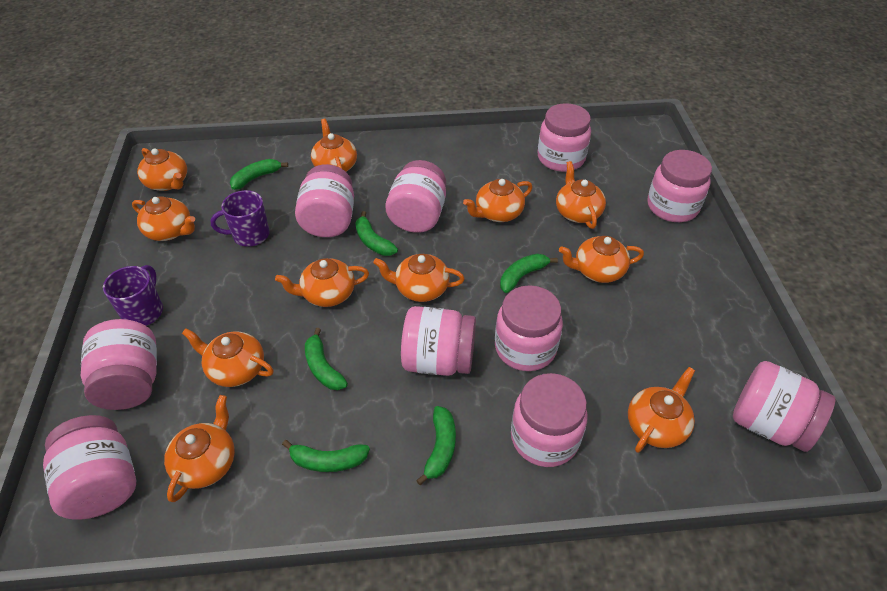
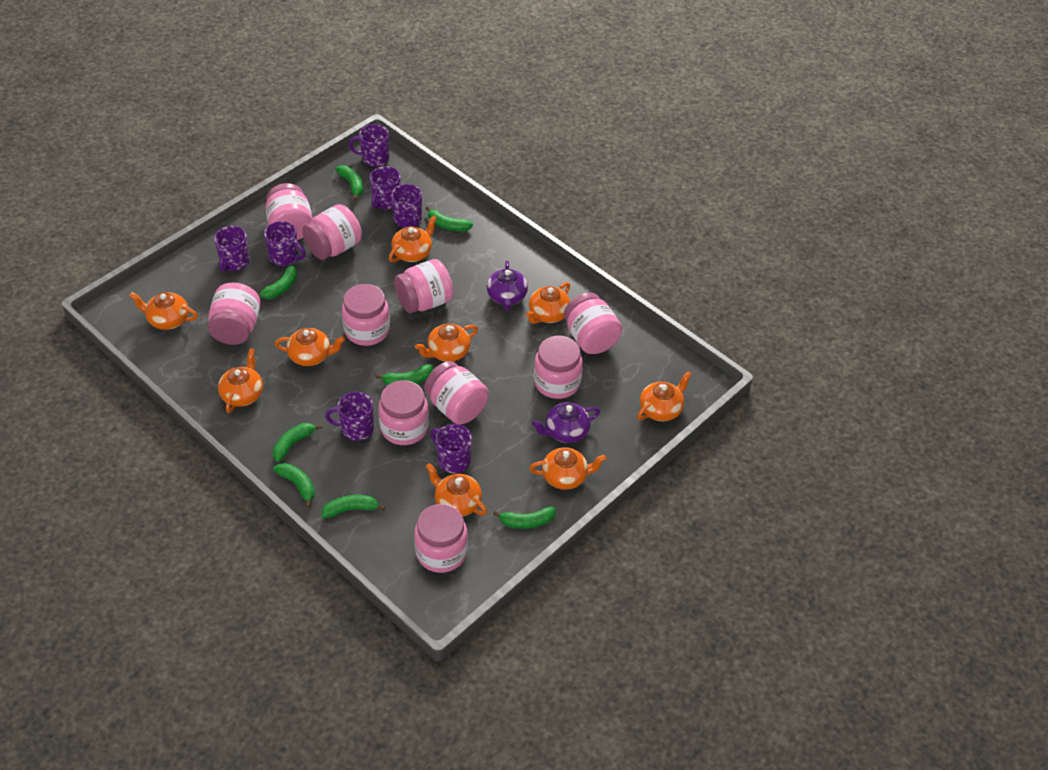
green banana: 6 -> 8
orange teapot: 11 -> 9
purple mug: 2 -> 7
purple teapot: 0 -> 2

